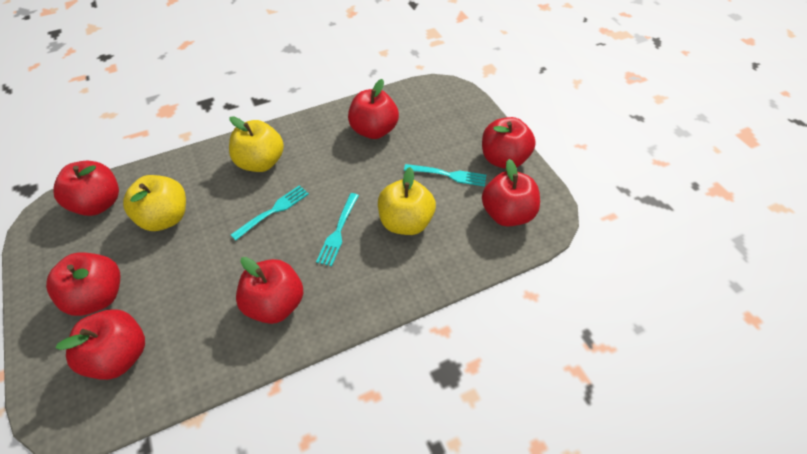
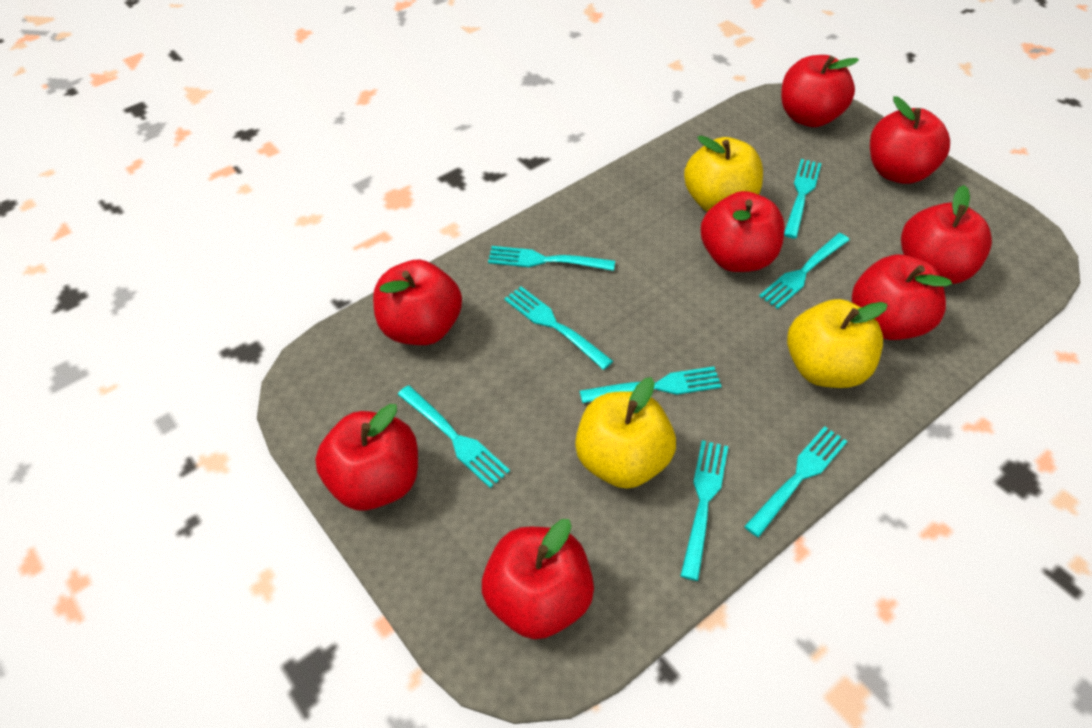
red apple: 7 -> 8
turquoise fork: 3 -> 8

